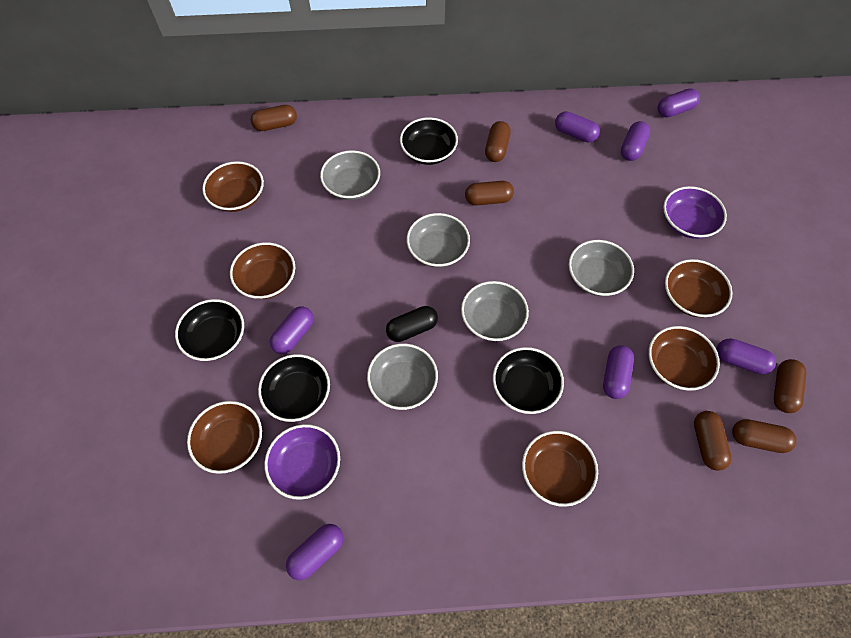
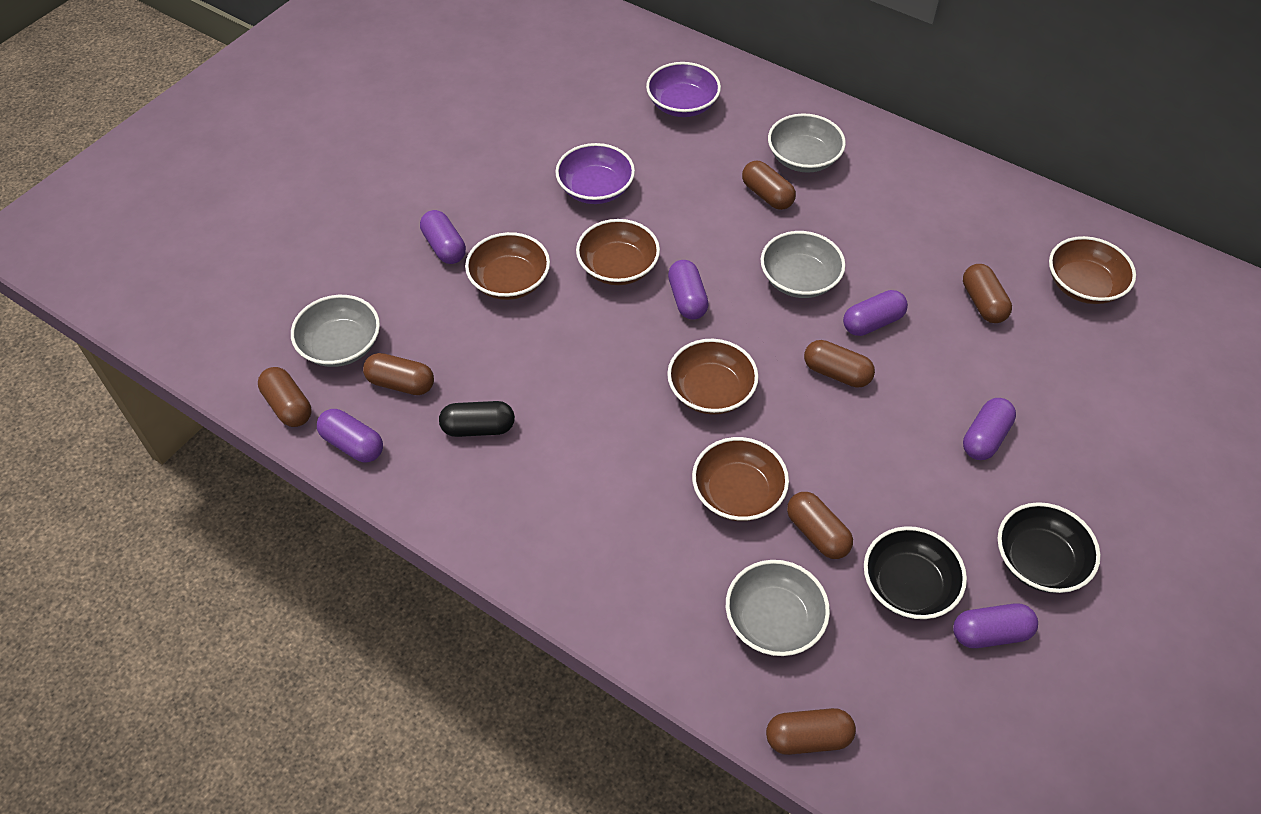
black bowl: 4 -> 2
brown bowl: 6 -> 5
brown capsule: 6 -> 7
grey bowl: 5 -> 4
purple capsule: 7 -> 6

